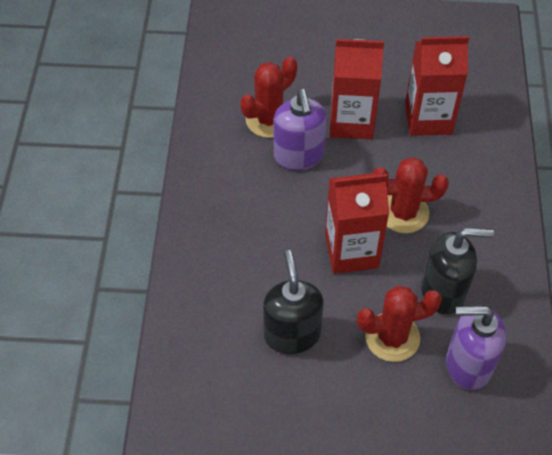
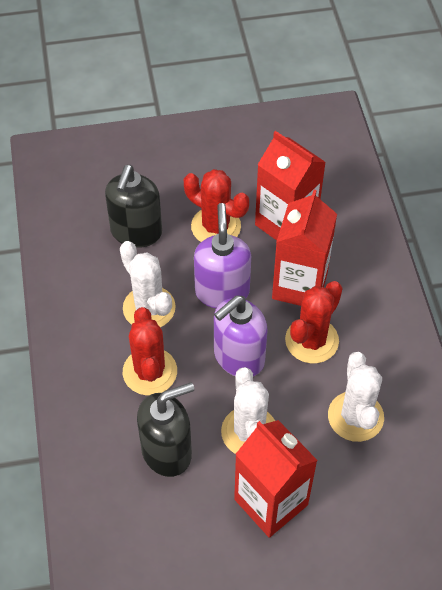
white cactus: 0 -> 3

